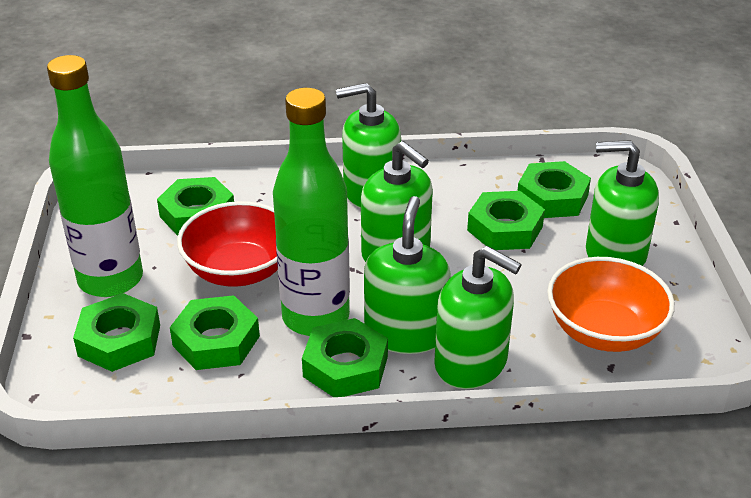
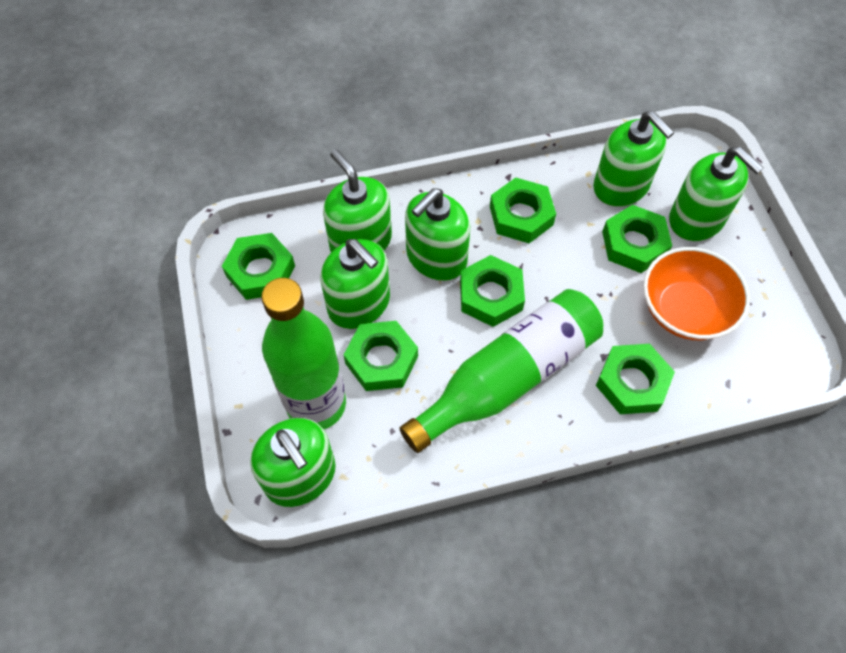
green soap dispenser: 5 -> 6
red bowl: 1 -> 0

